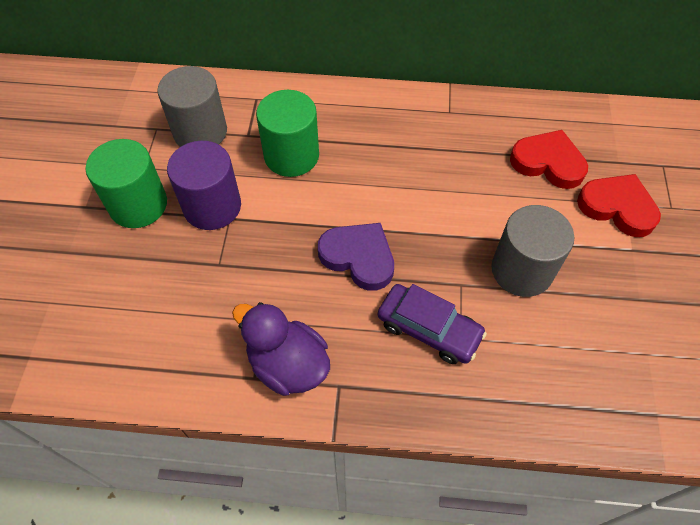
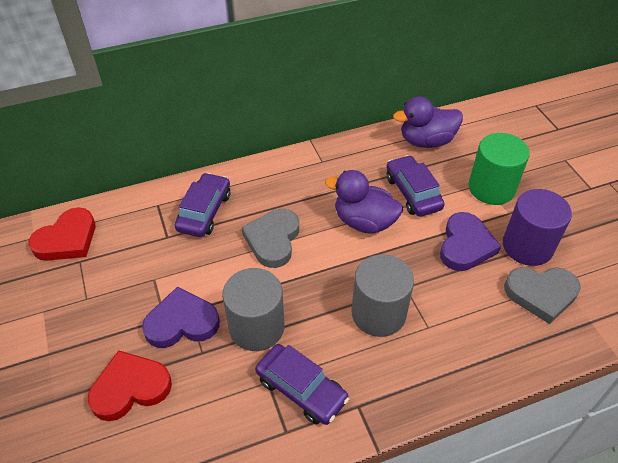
green cylinder: 2 -> 1
grey heart: 0 -> 2
purple car: 1 -> 3
purple duck: 1 -> 2
purple heart: 1 -> 2

